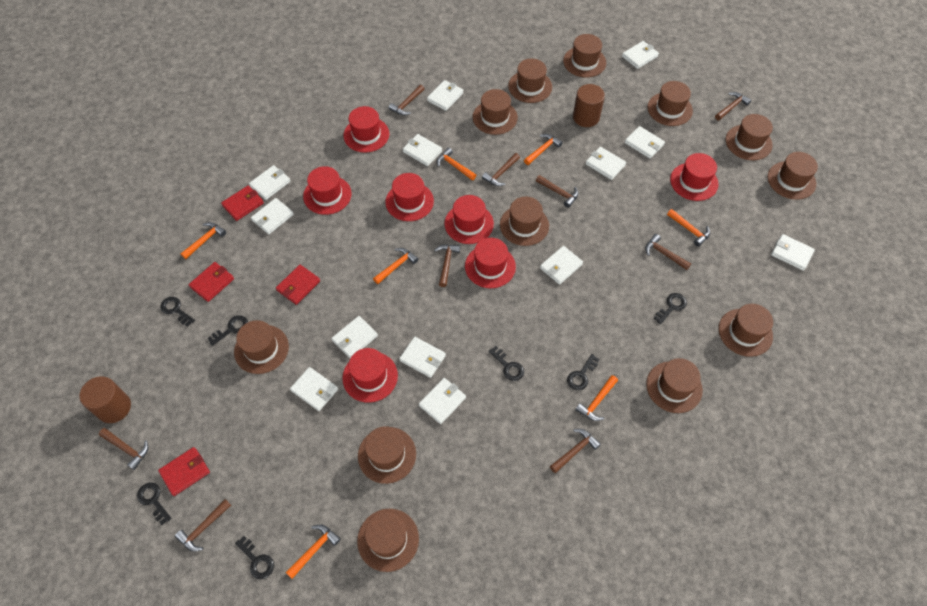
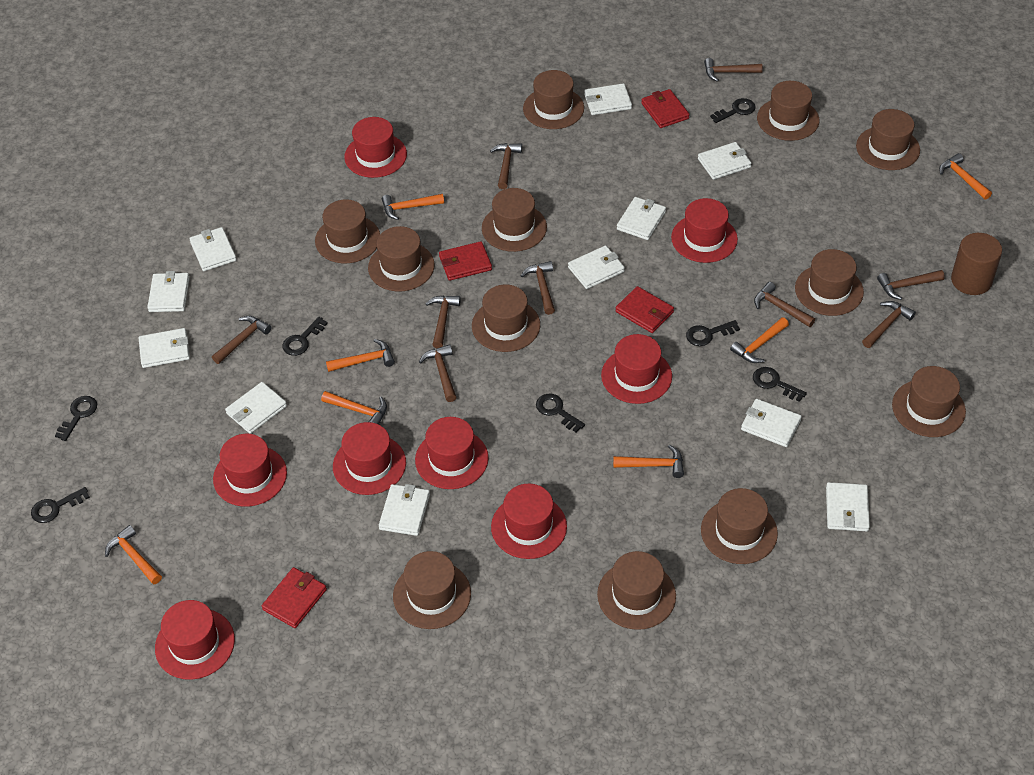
brown cylinder: 2 -> 1
red hat: 7 -> 8
white wallet: 13 -> 11

